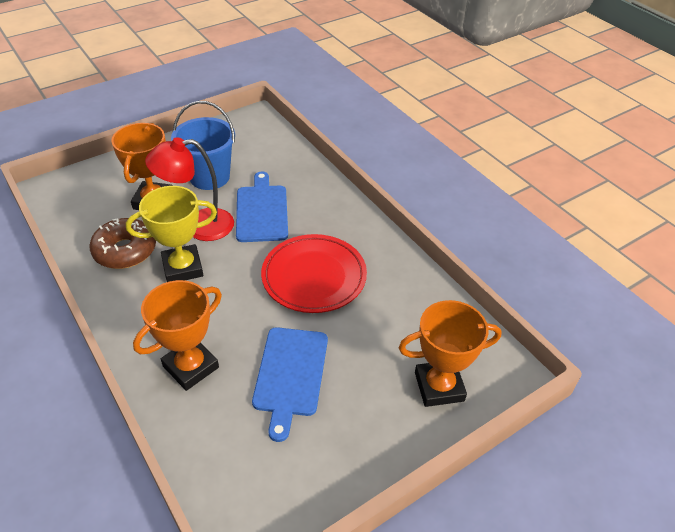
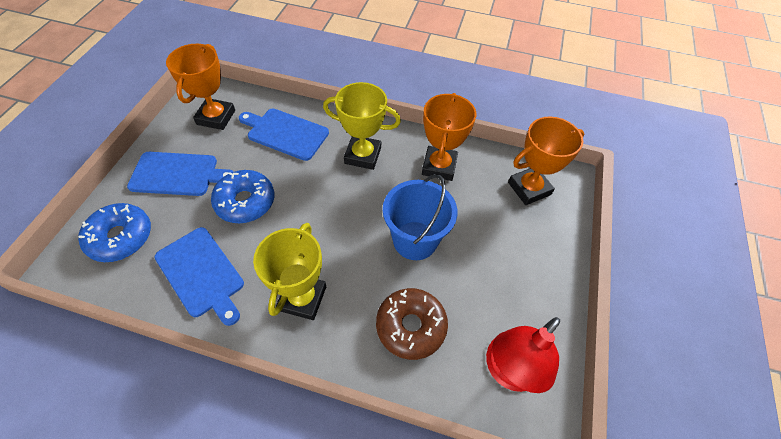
blue cutting board: 2 -> 3
blue donut: 0 -> 2
red plate: 1 -> 0
yellow trophy: 1 -> 2

